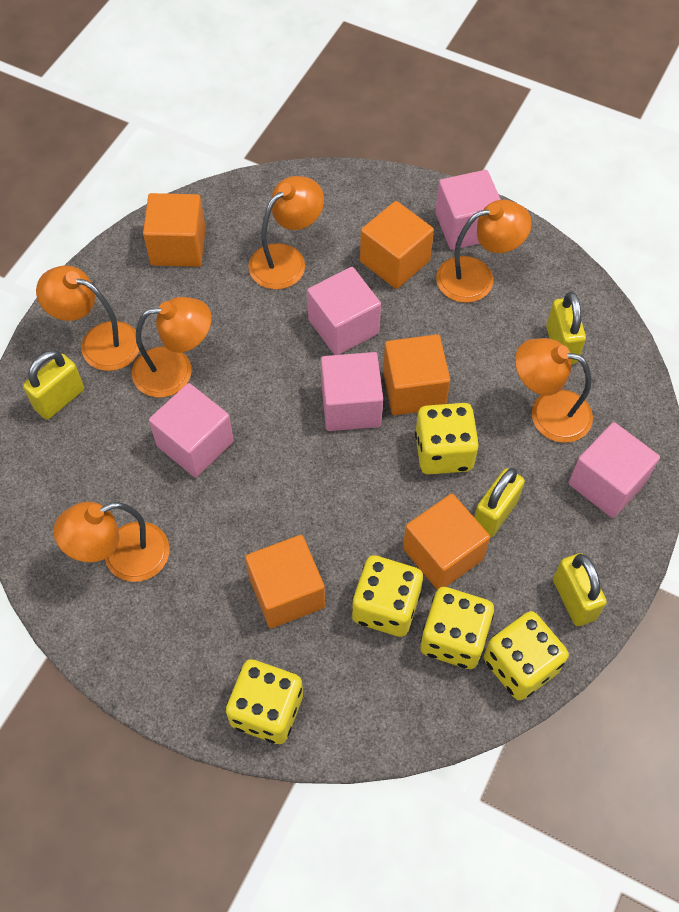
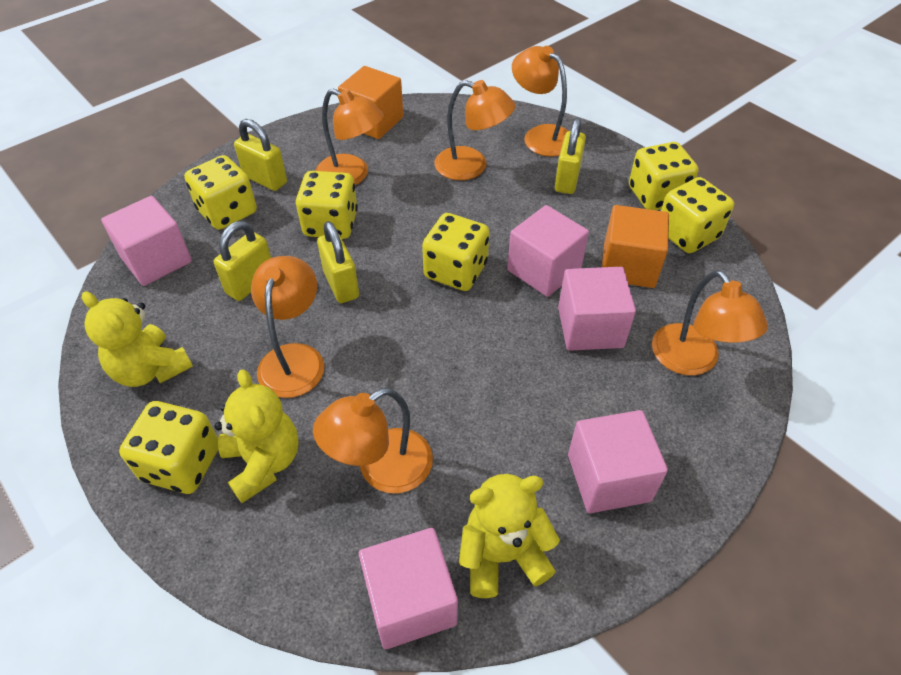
orange cube: 5 -> 2
yellow dice: 5 -> 6
yellow teddy bear: 0 -> 3

